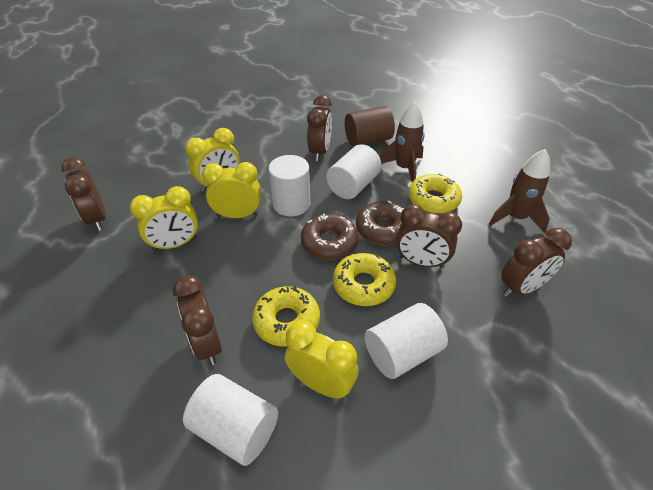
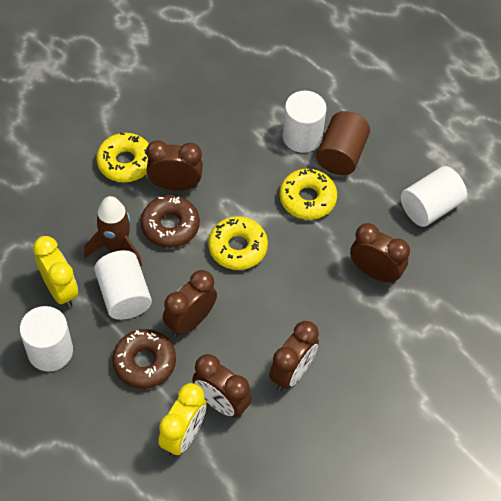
brown rocket: 2 -> 1
yellow clock: 4 -> 2

